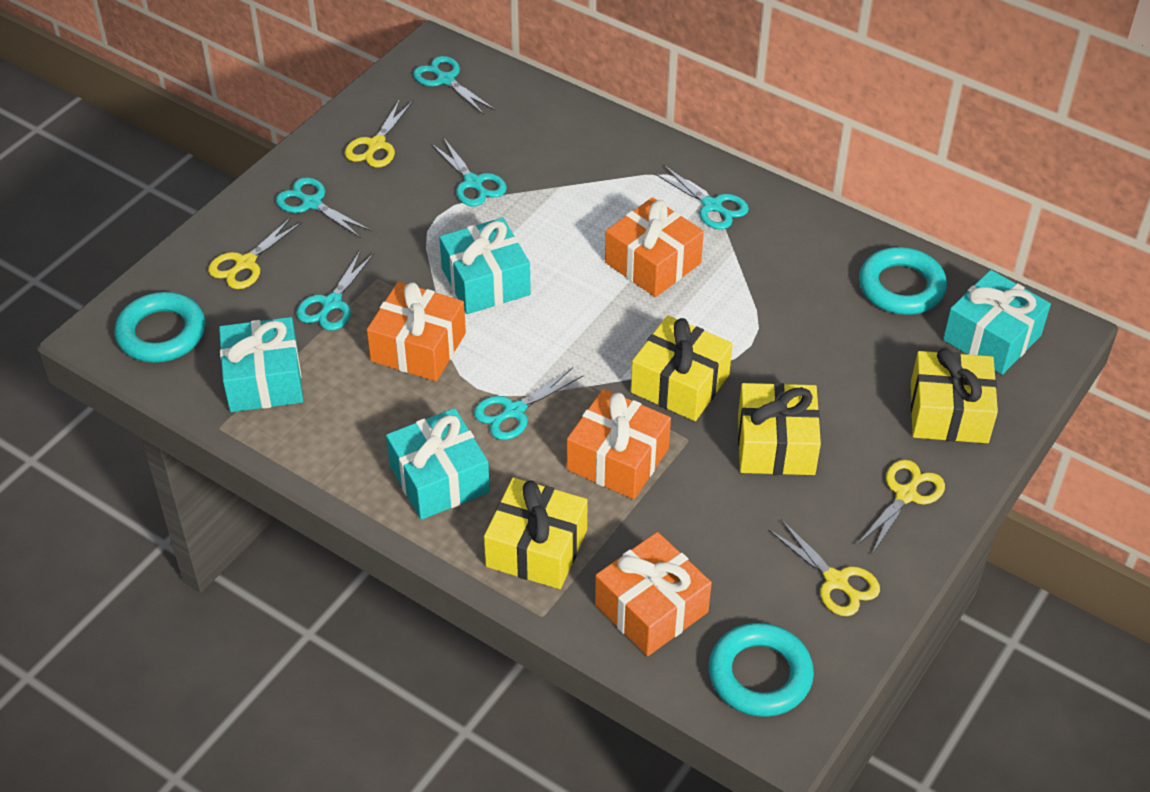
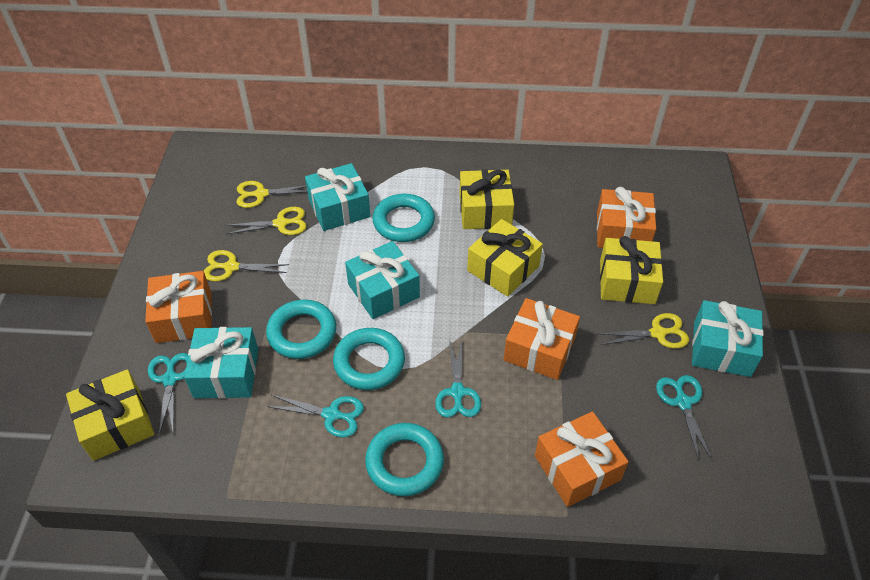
turquoise ring: 3 -> 4
turquoise scissors: 6 -> 4

